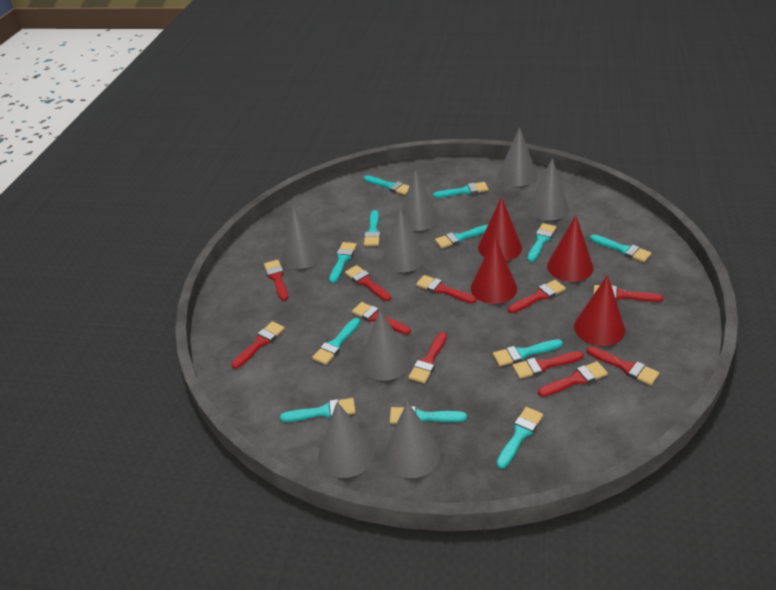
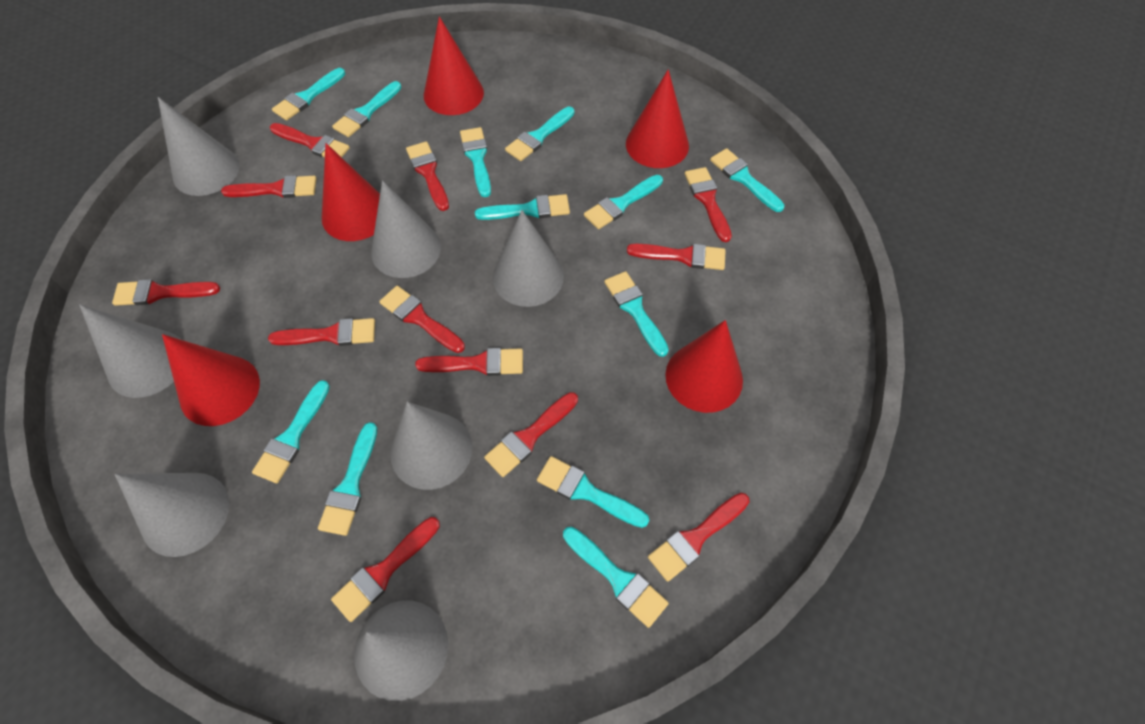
grey cone: 8 -> 7
red brush: 11 -> 12
red cone: 4 -> 5

